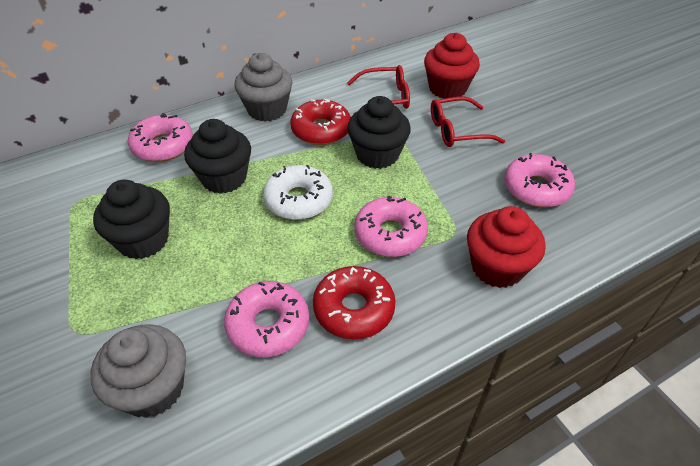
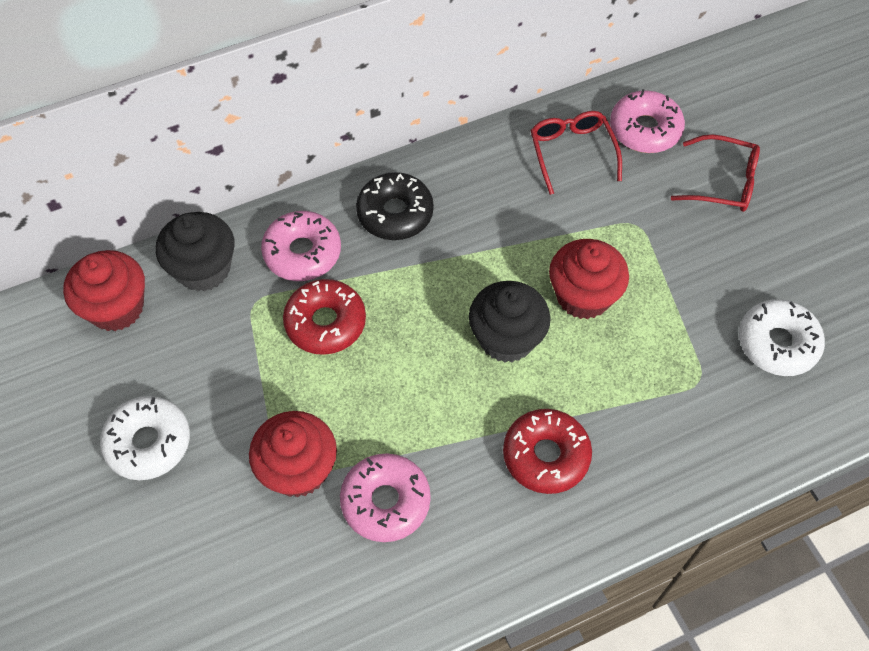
black cupcake: 3 -> 2
black donut: 0 -> 1
grey cupcake: 2 -> 0
pink donut: 4 -> 3
red cupcake: 2 -> 3
white donut: 1 -> 2

